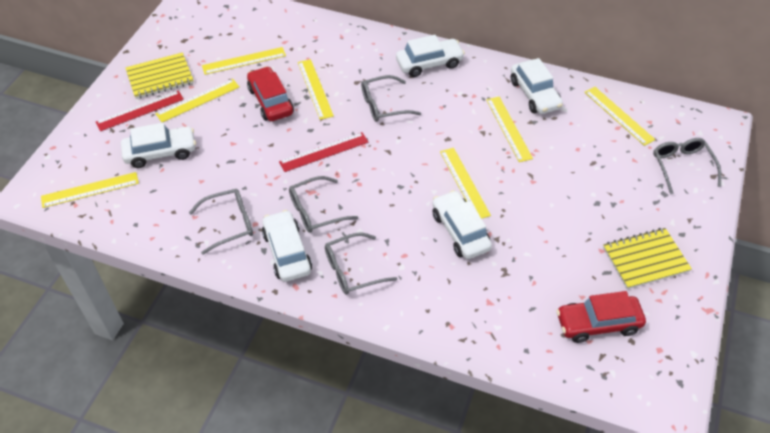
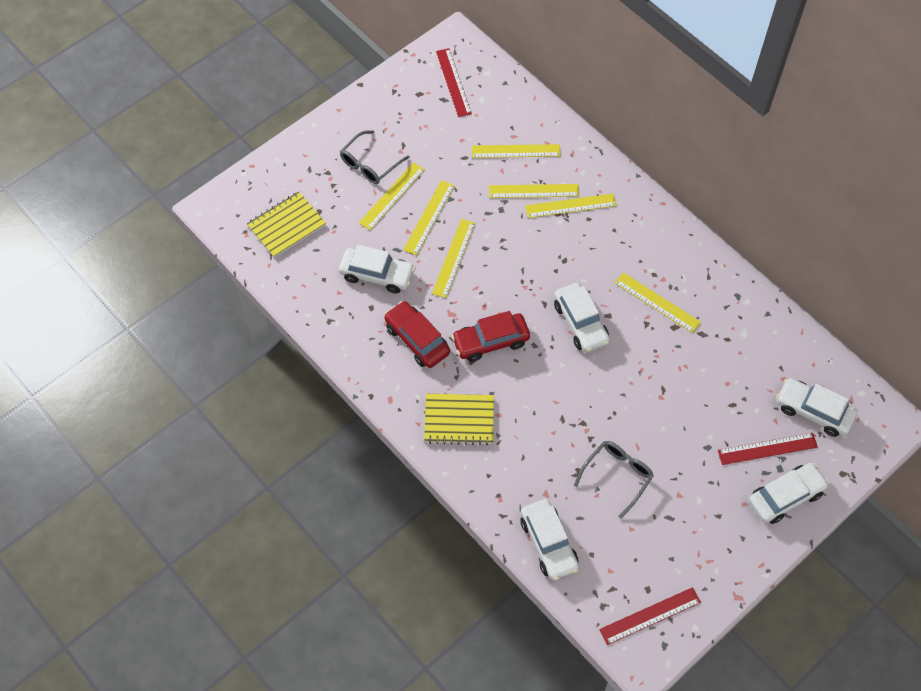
grey glasses: 5 -> 2
red ruler: 2 -> 3

